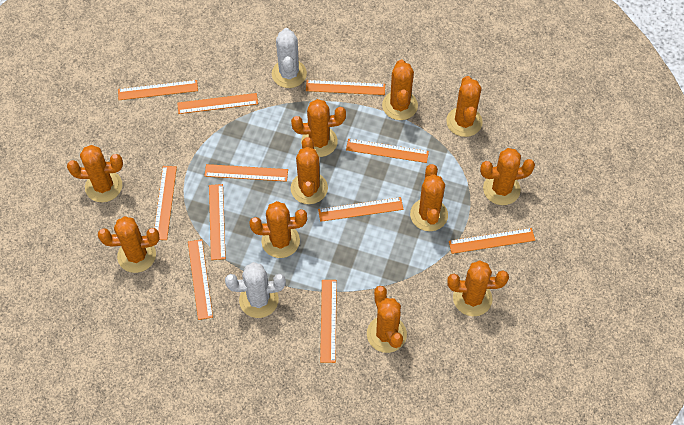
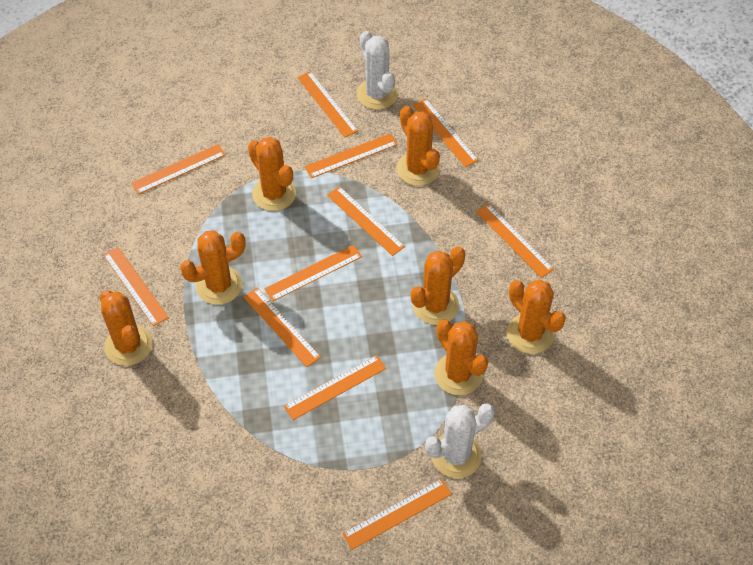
orange cactus: 11 -> 7

